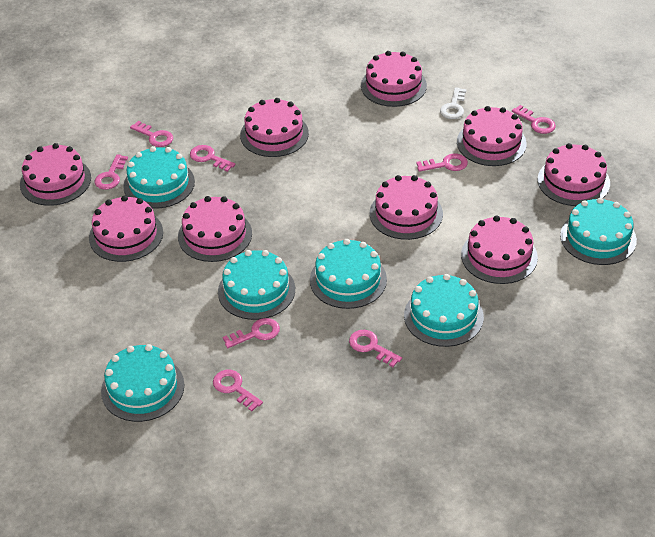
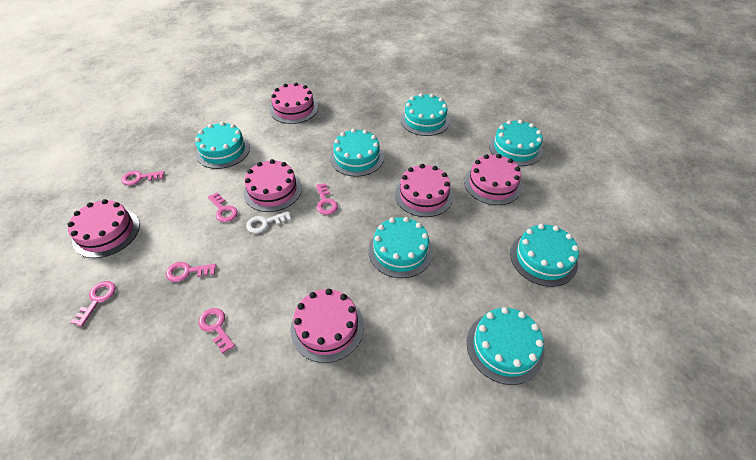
pink cake: 9 -> 6
pink key: 8 -> 6
turquoise cake: 6 -> 7

